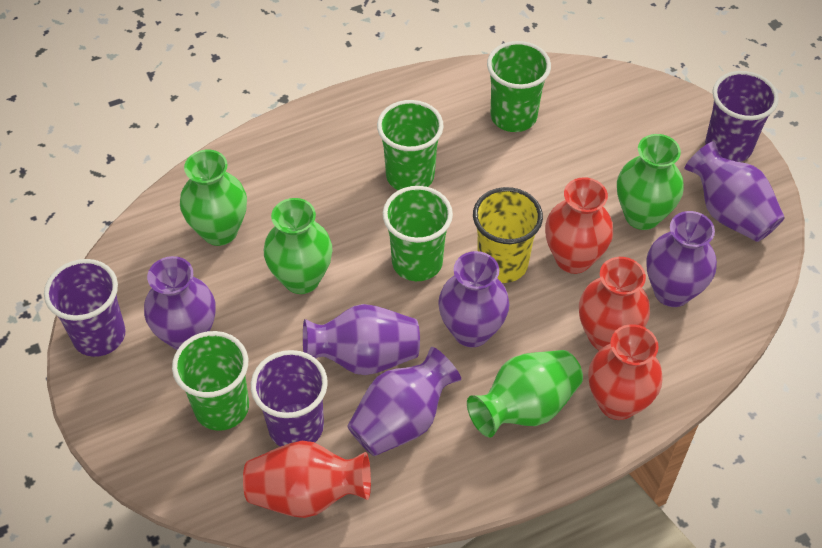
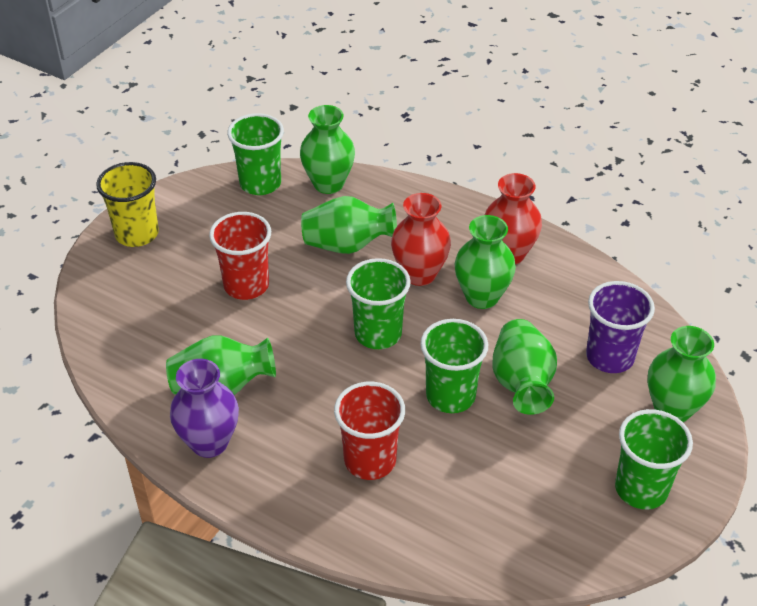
green vase: 4 -> 6
purple cup: 3 -> 1
purple vase: 6 -> 1
red cup: 0 -> 2
red vase: 4 -> 2

